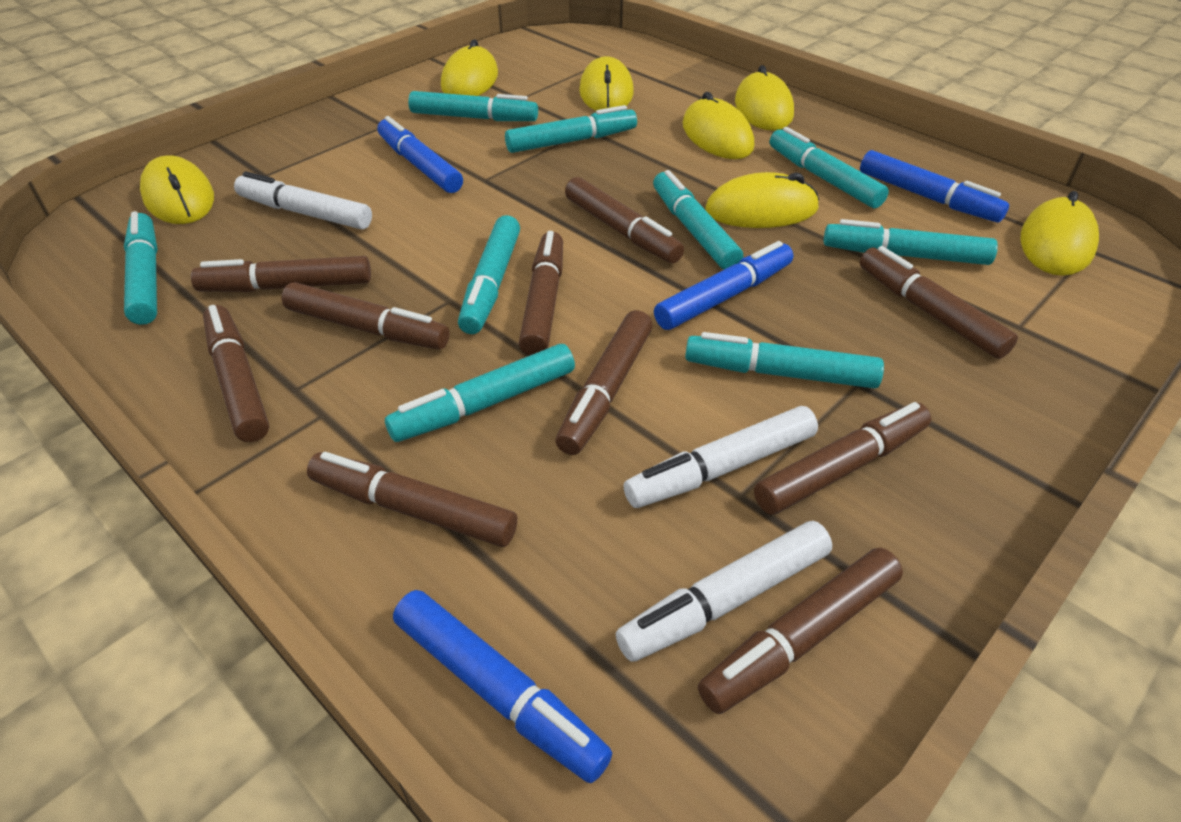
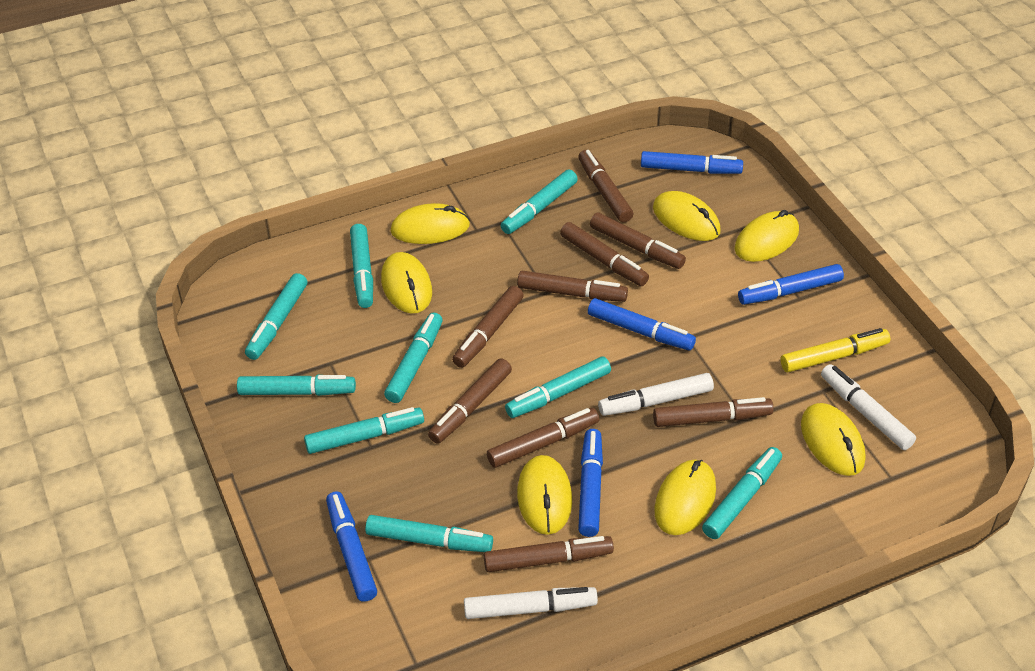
blue marker: 4 -> 5
brown marker: 10 -> 9
yellow marker: 0 -> 1

